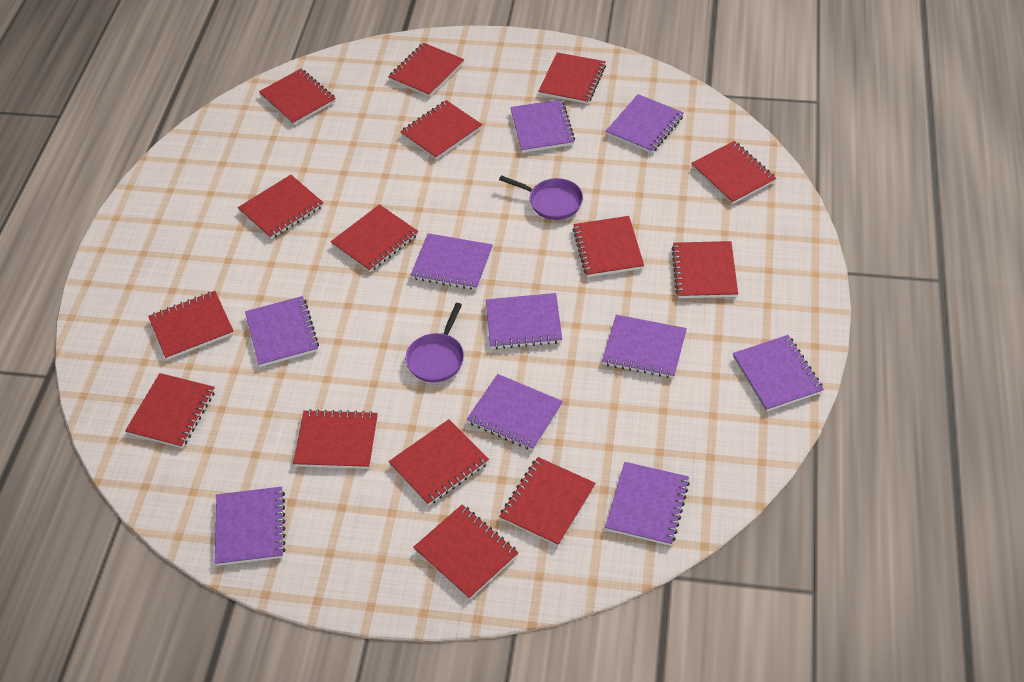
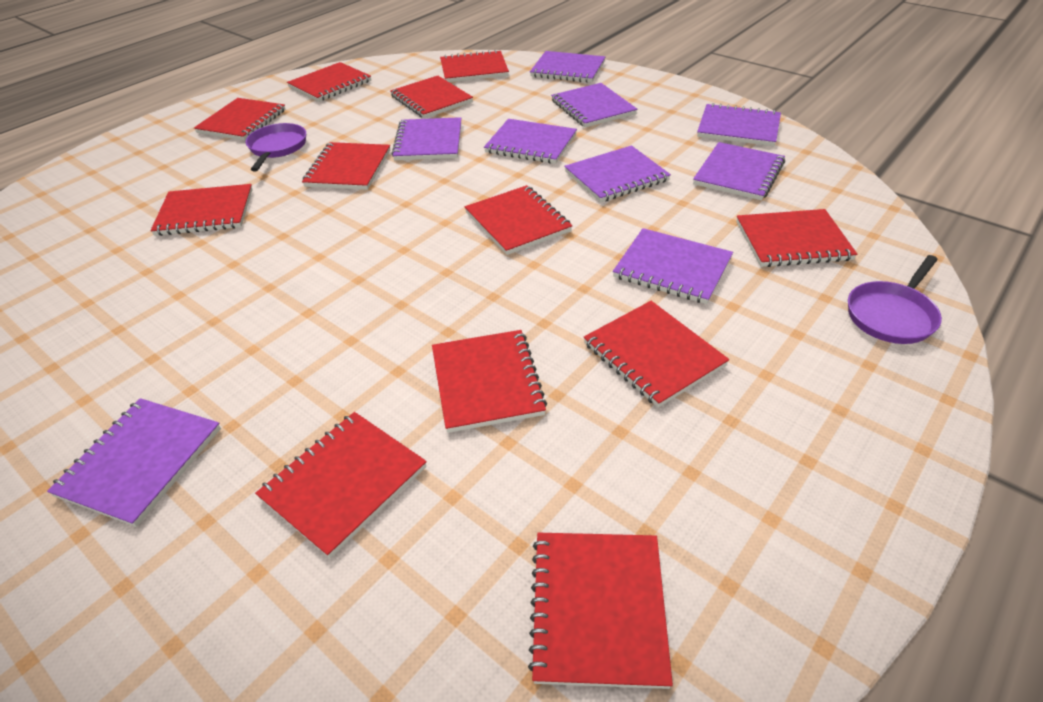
purple notebook: 10 -> 9
red notebook: 15 -> 12

